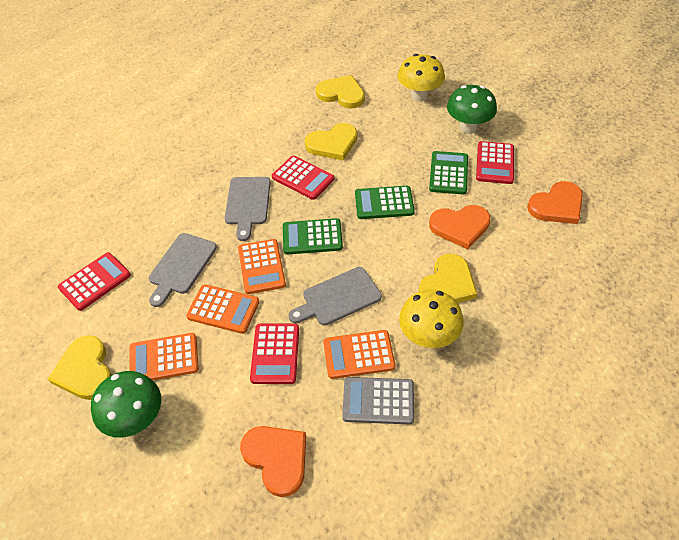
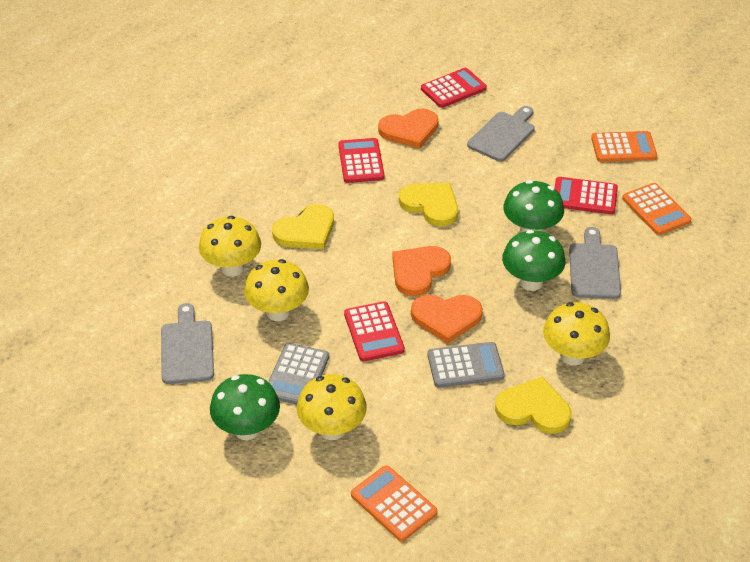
green calculator: 3 -> 0
green mushroom: 2 -> 3
grey calculator: 1 -> 2
orange calculator: 4 -> 3
yellow heart: 4 -> 3
yellow mushroom: 2 -> 4

